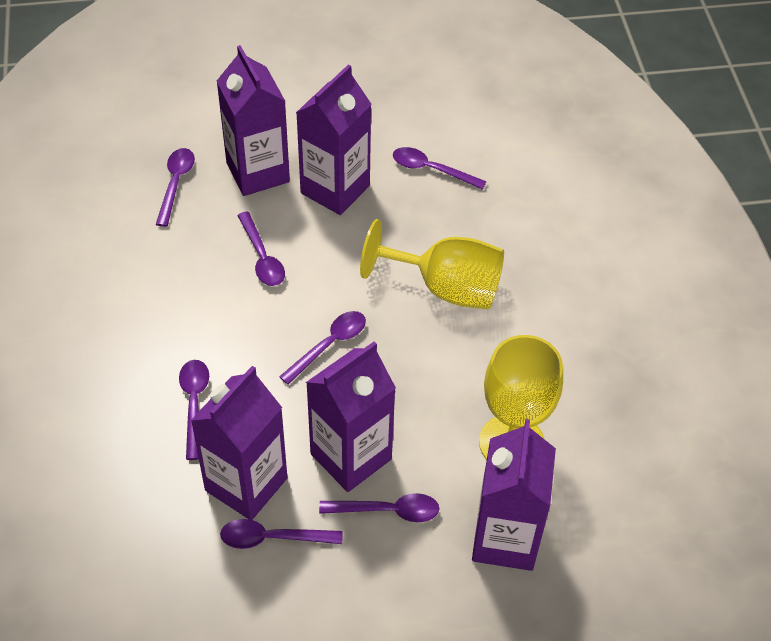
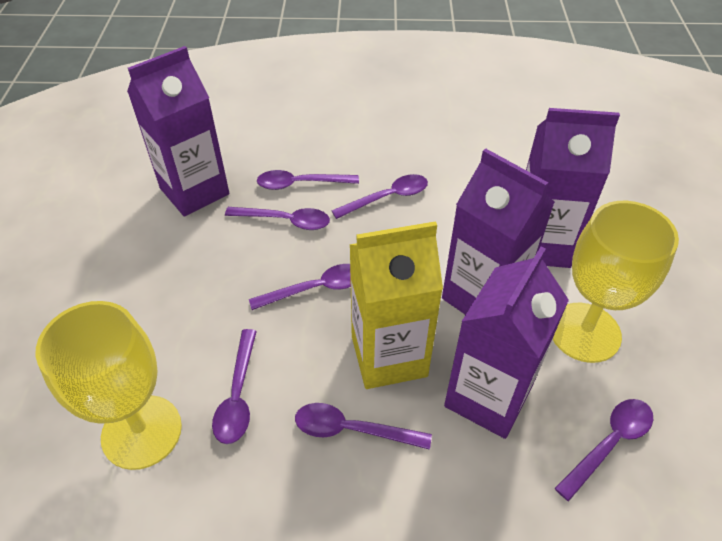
purple carton: 5 -> 4
yellow carton: 0 -> 1

